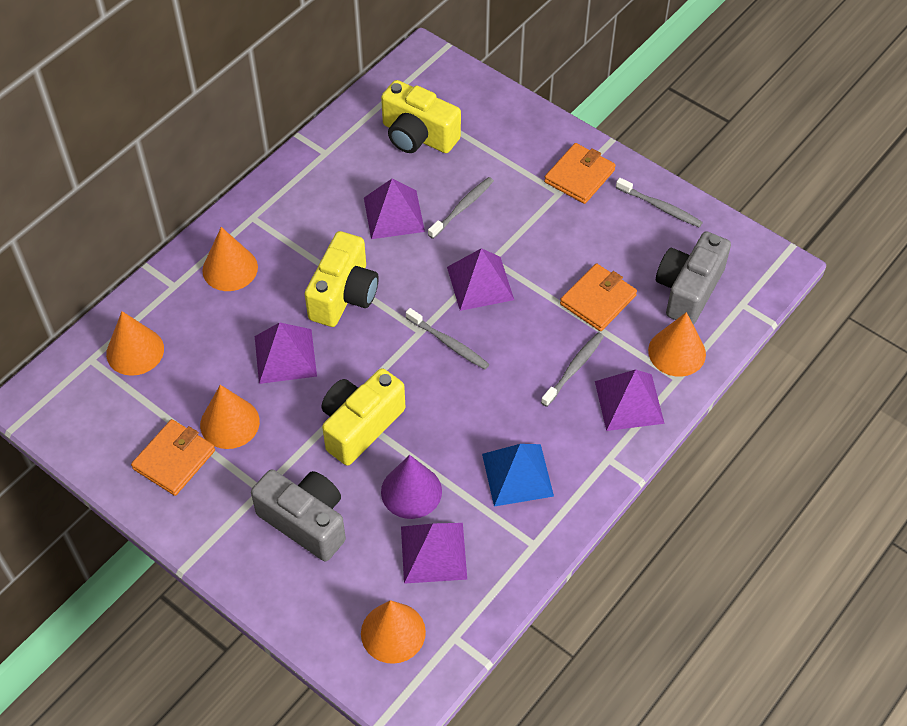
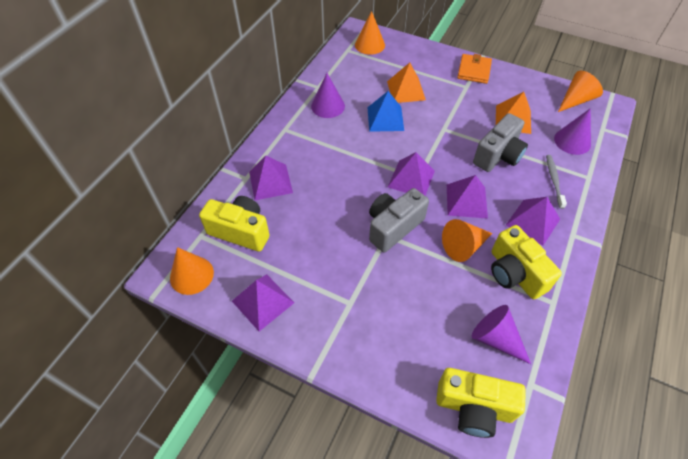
grey toothbrush: 4 -> 1
orange cone: 5 -> 4
orange pyramid: 0 -> 2
orange wallet: 3 -> 1
purple cone: 1 -> 3

